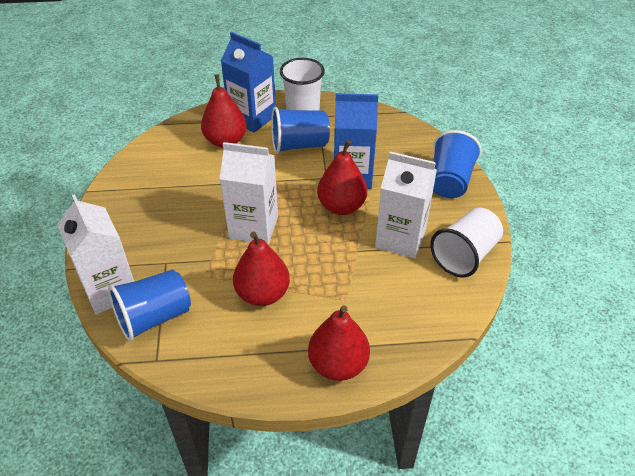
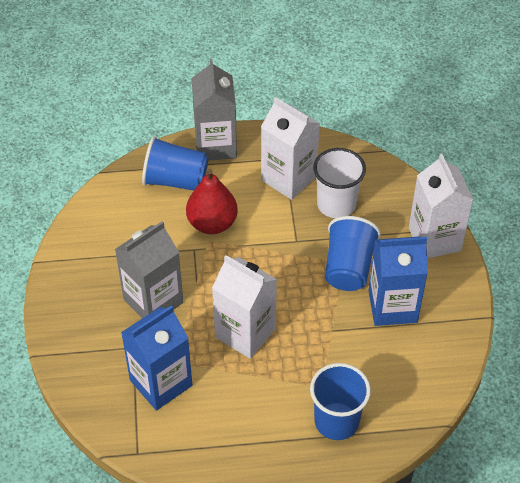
grey carton: 0 -> 2
red pear: 4 -> 1
white cup: 2 -> 1

